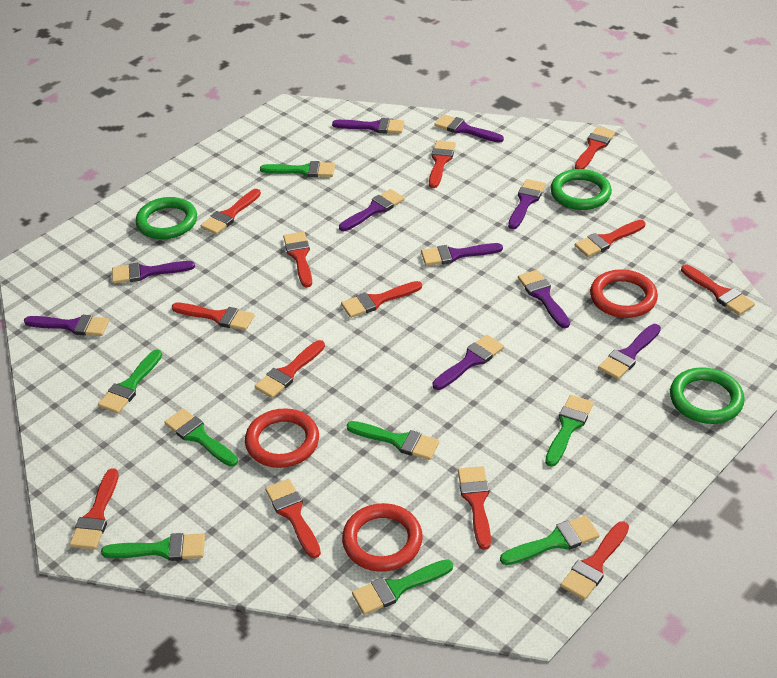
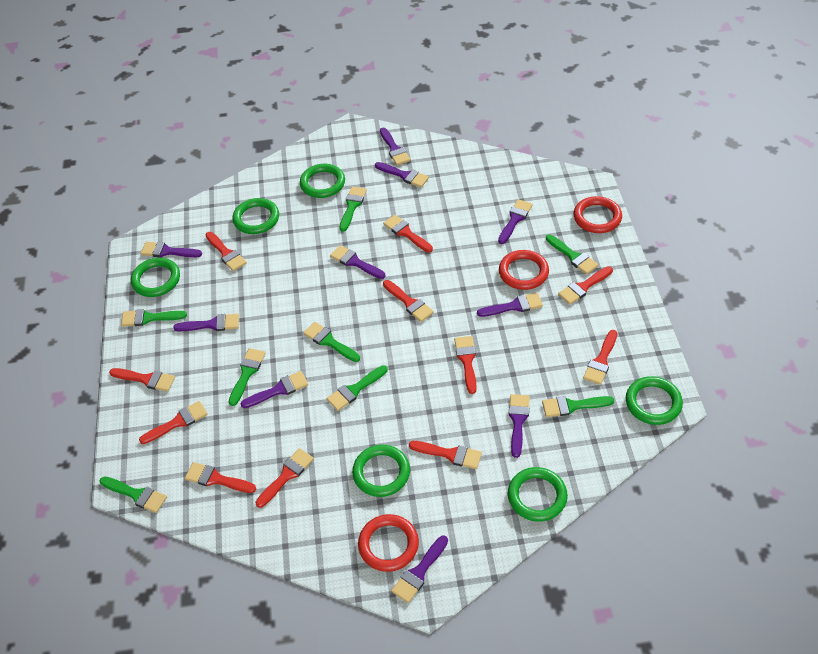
green ring: 3 -> 6
red brush: 13 -> 11

